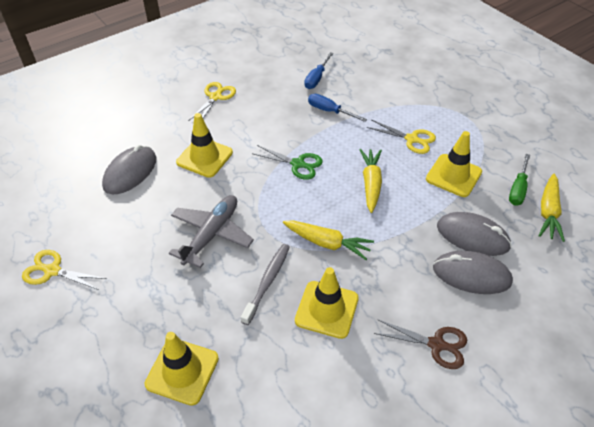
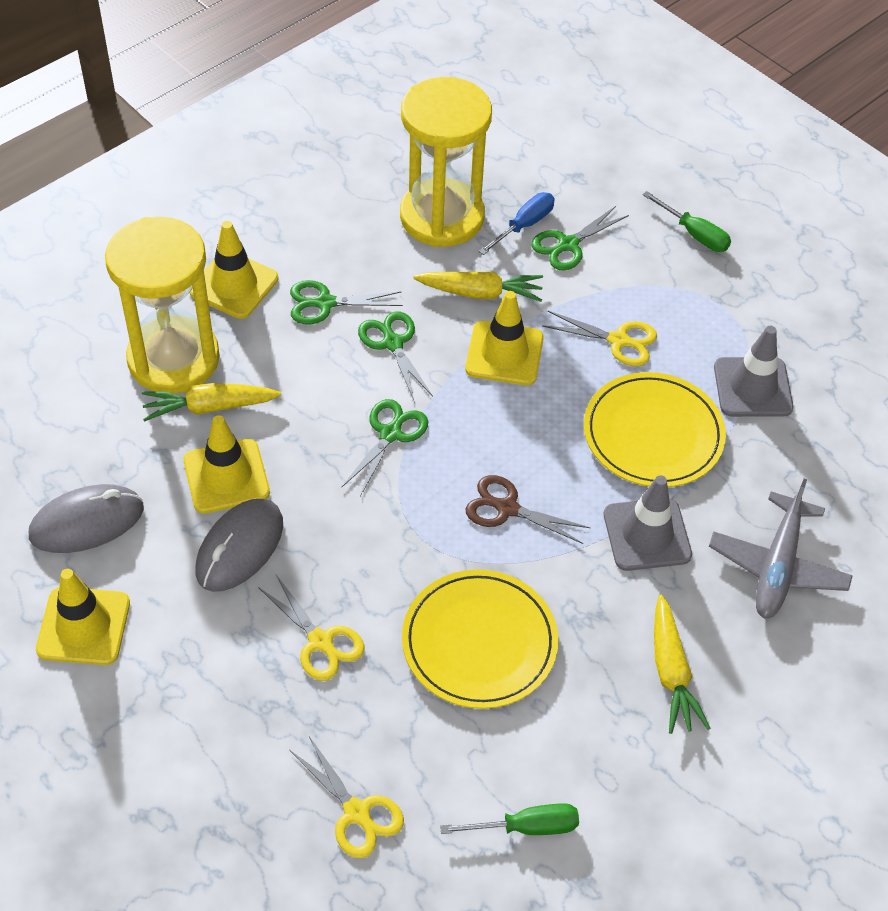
blue screwdriver: 2 -> 1
green scissors: 1 -> 4
green screwdriver: 1 -> 2
grey mouse: 3 -> 2
grey toothbrush: 1 -> 0
grey traffic cone: 0 -> 2
yellow hourglass: 0 -> 2
yellow plate: 0 -> 2

